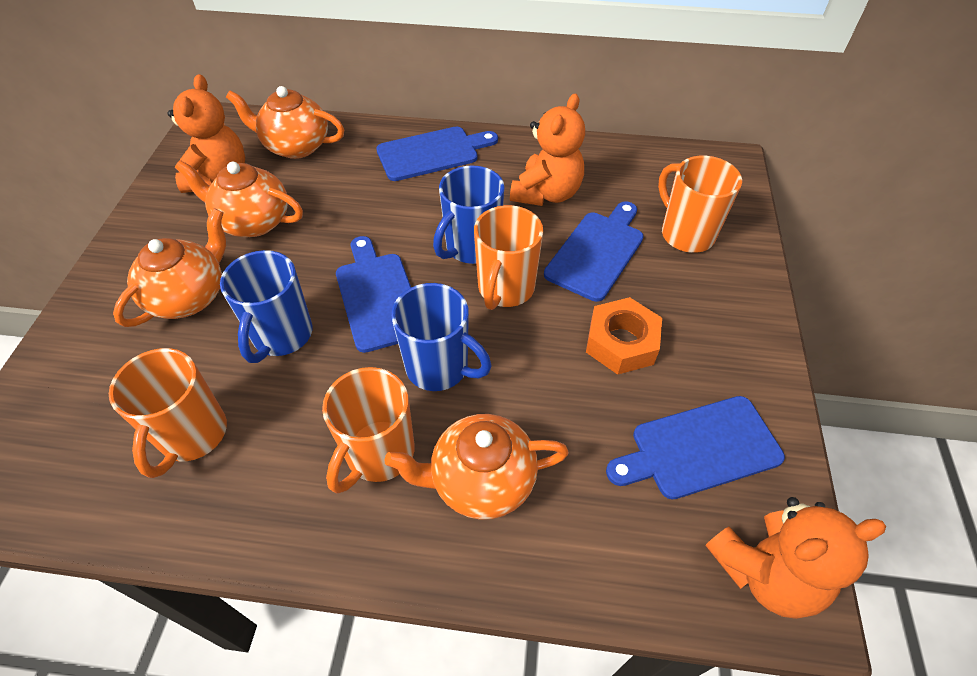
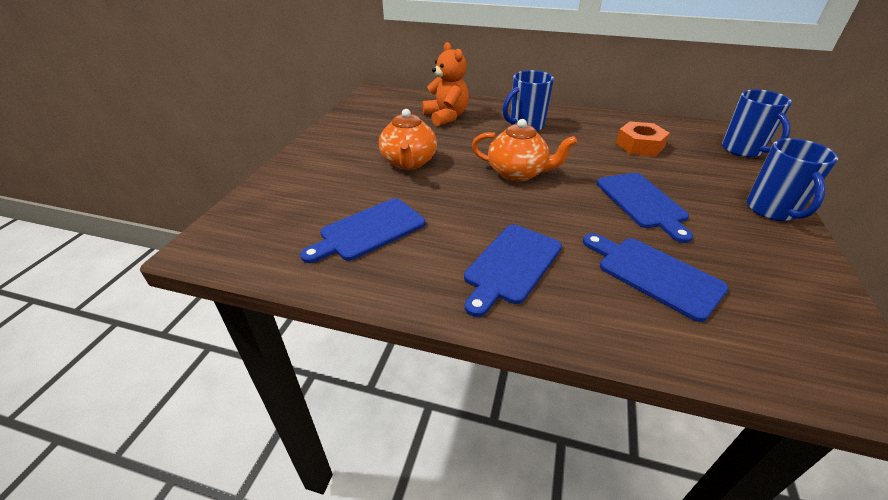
orange mug: 4 -> 0
orange teapot: 4 -> 2
orange teddy bear: 3 -> 1

